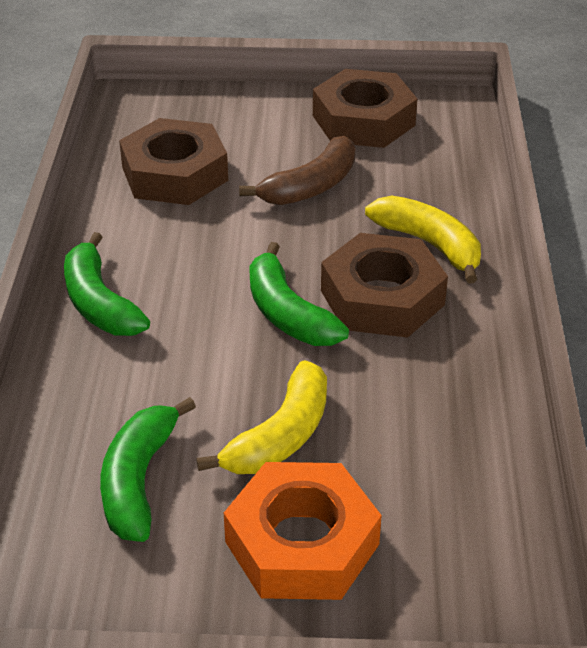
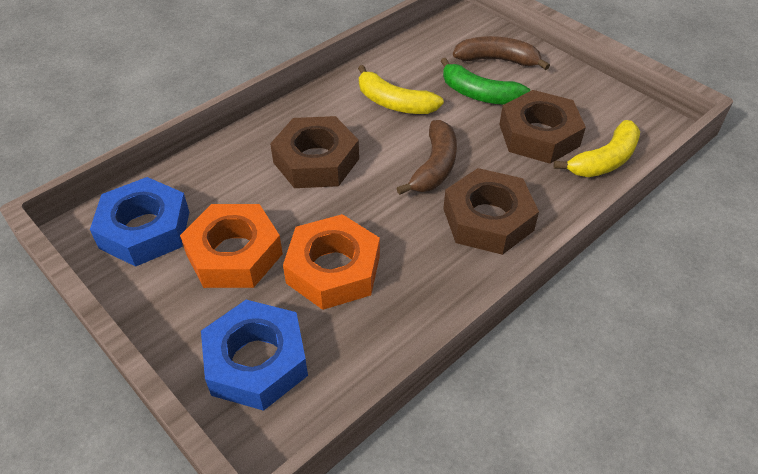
blue nut: 0 -> 2
brown banana: 1 -> 2
green banana: 3 -> 1
orange nut: 1 -> 2

